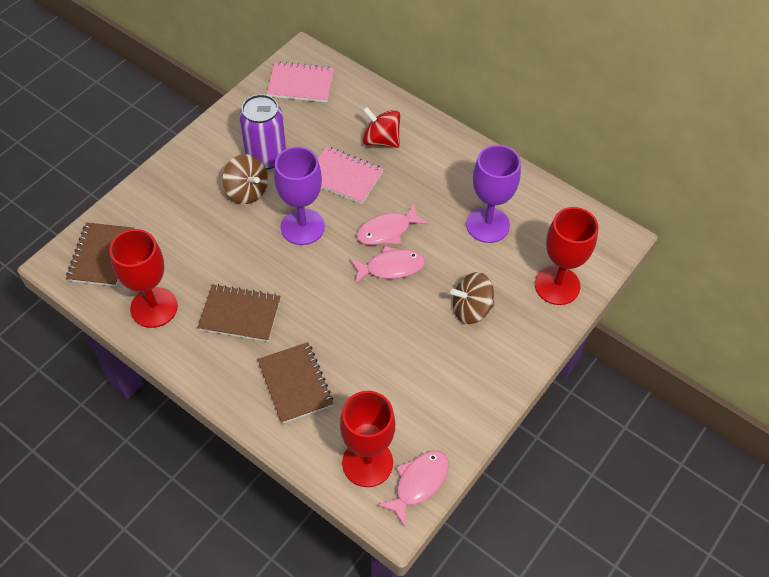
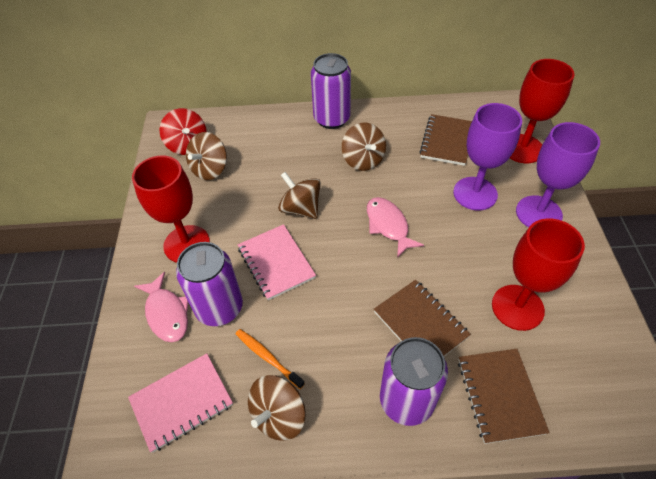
brown spinning top: 2 -> 4
orange toothbrush: 0 -> 1
pink fish: 3 -> 2
purple can: 1 -> 3

